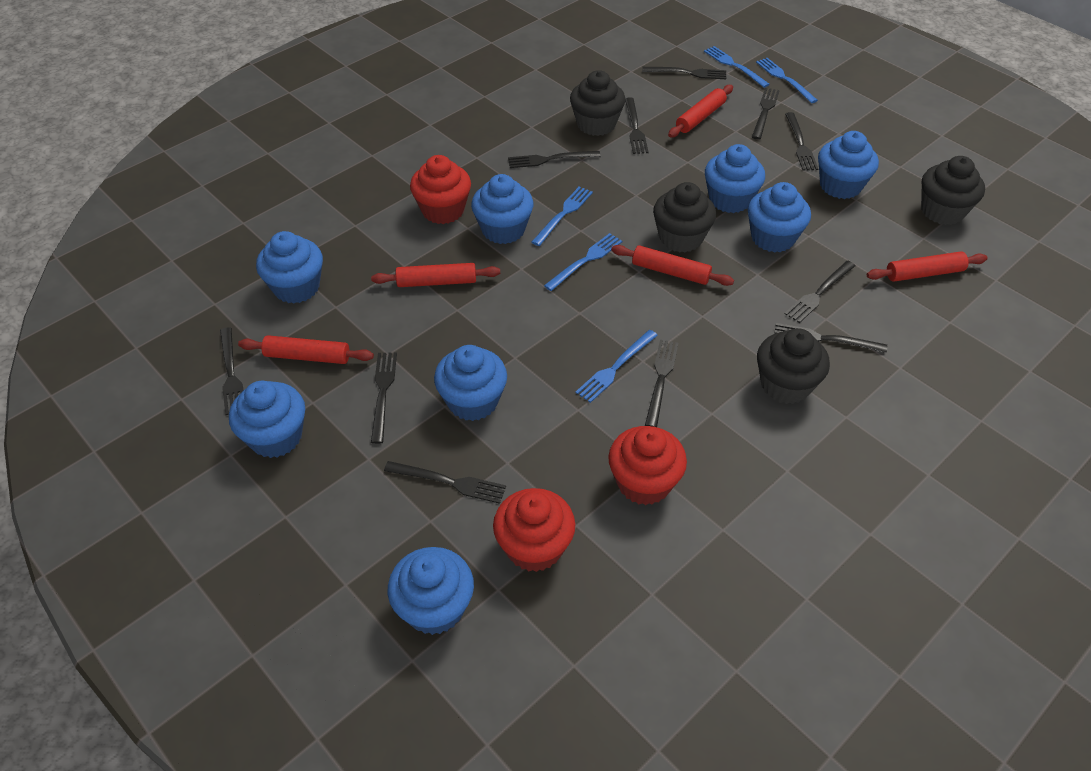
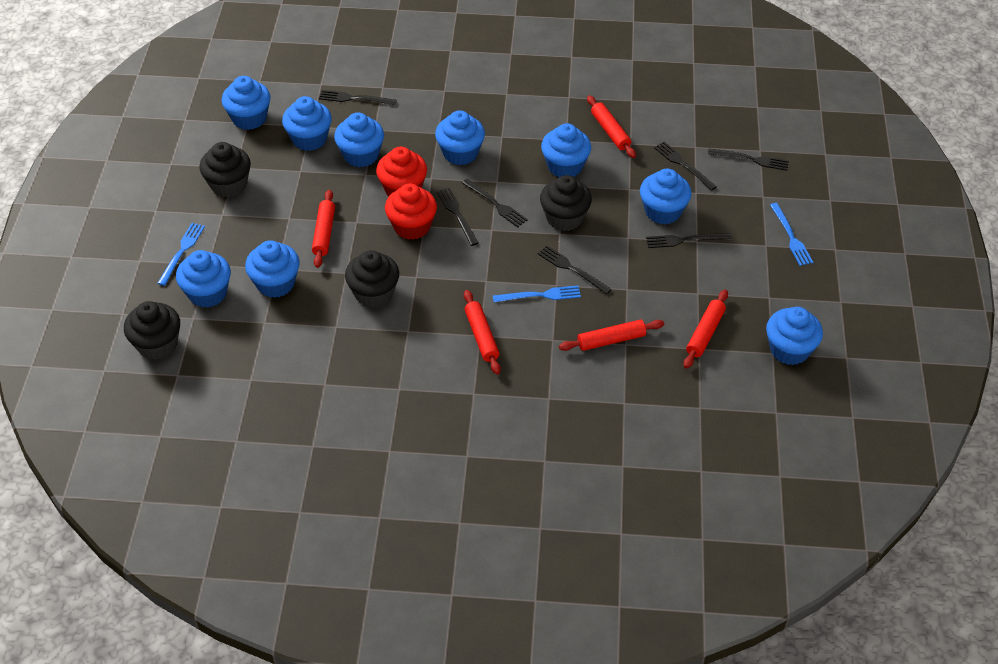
black fork: 11 -> 7
blue cupcake: 8 -> 9
blue fork: 5 -> 3
red cupcake: 3 -> 2

